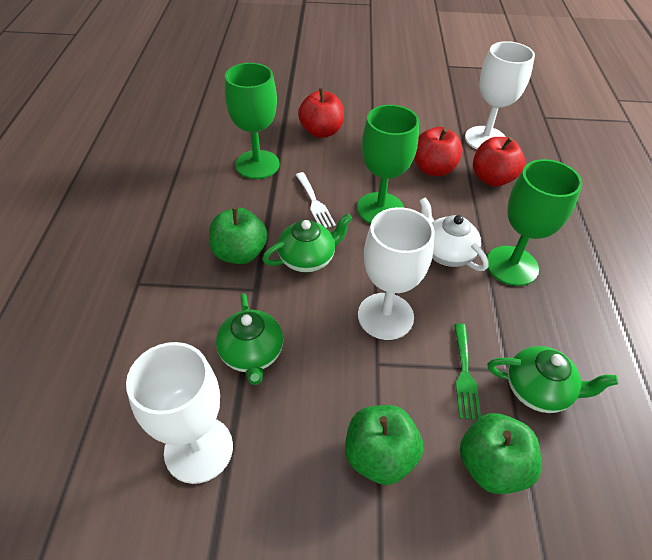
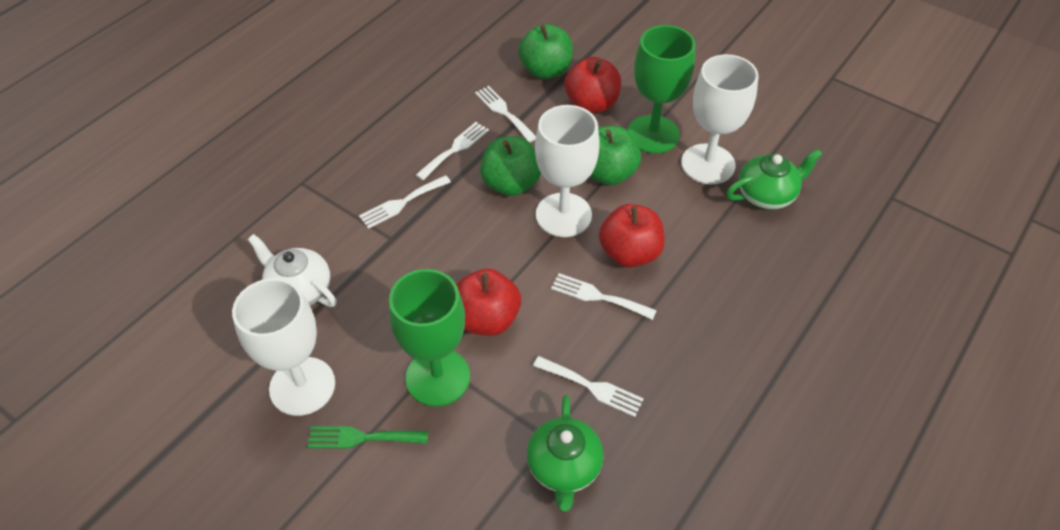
green goblet: 3 -> 2
green teapot: 3 -> 2
white fork: 1 -> 5

